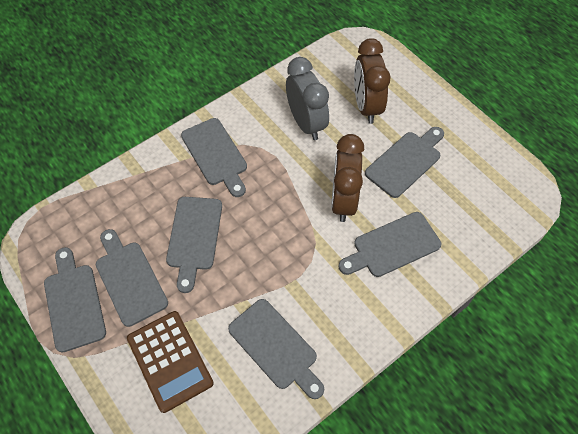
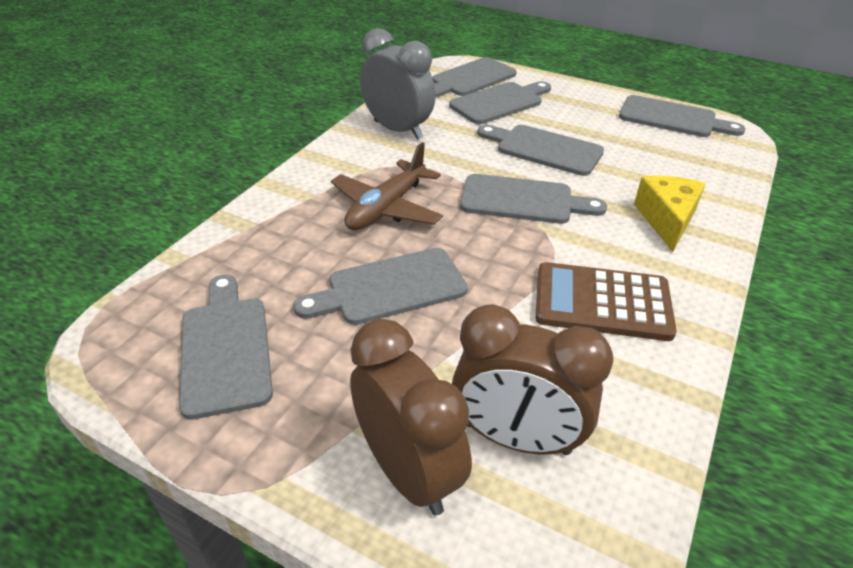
brown plane: 0 -> 1
yellow cheese: 0 -> 1

